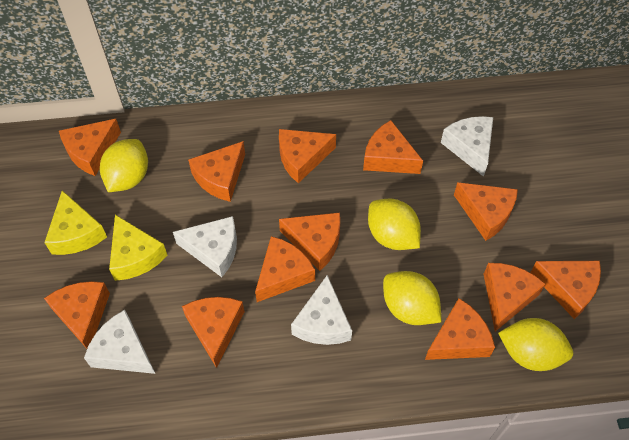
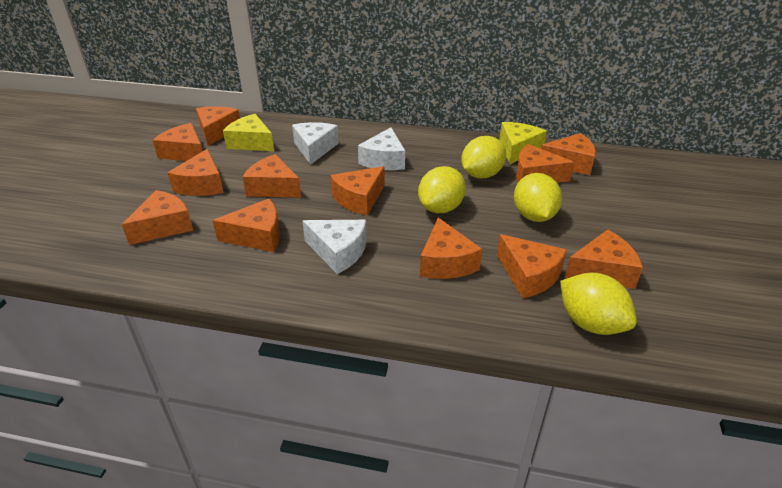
white cheese: 4 -> 3

